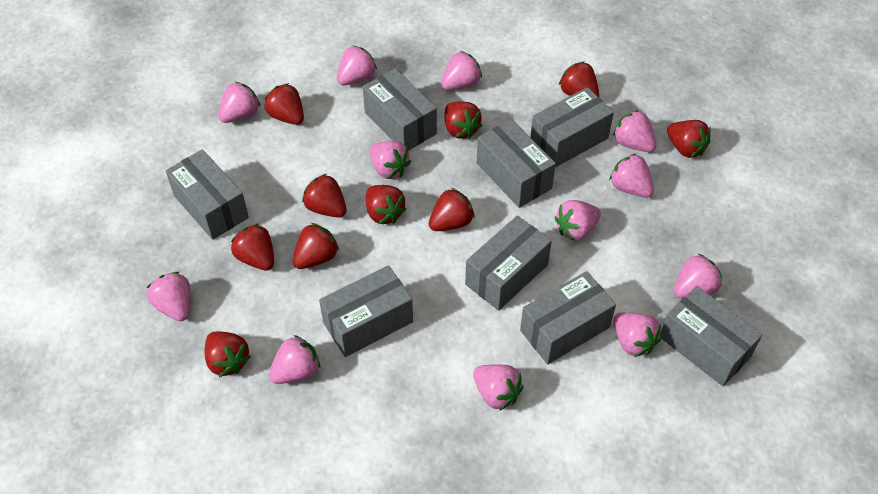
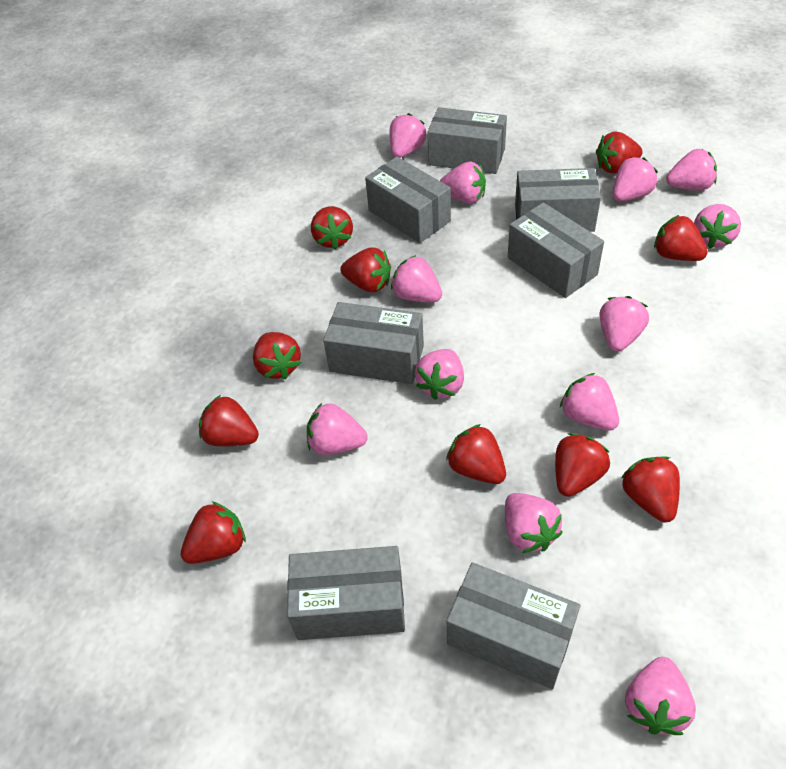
grey box: 8 -> 7

